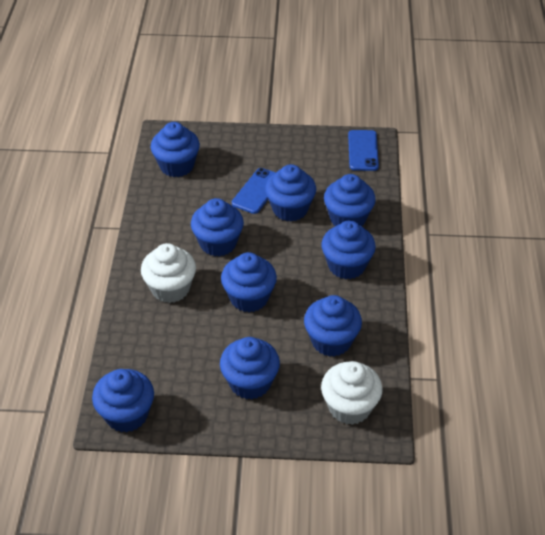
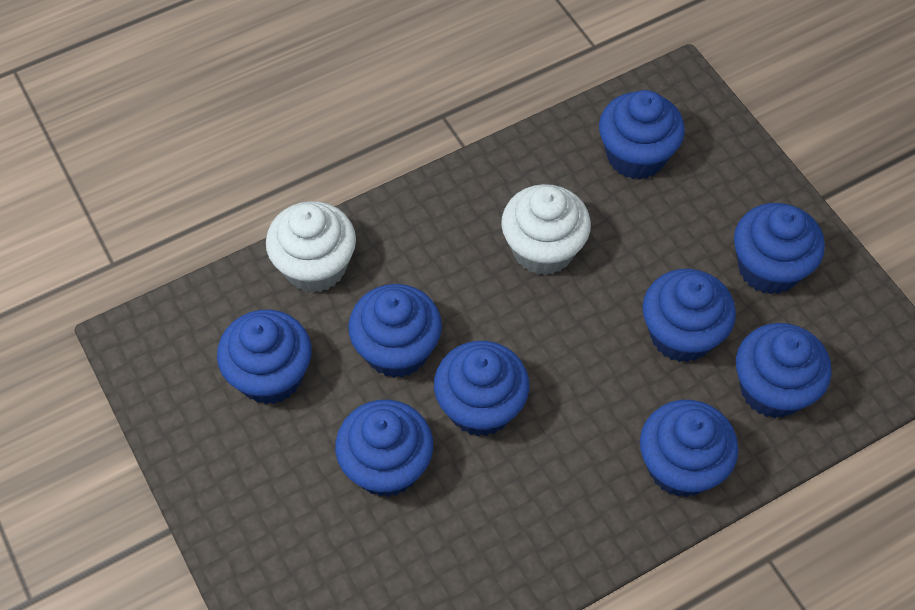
blue phone: 2 -> 0

